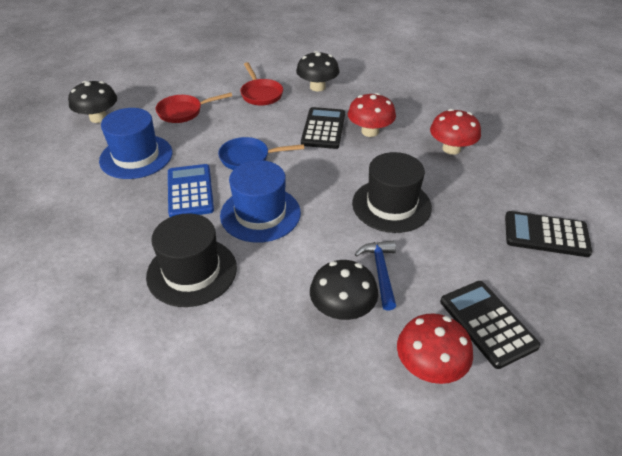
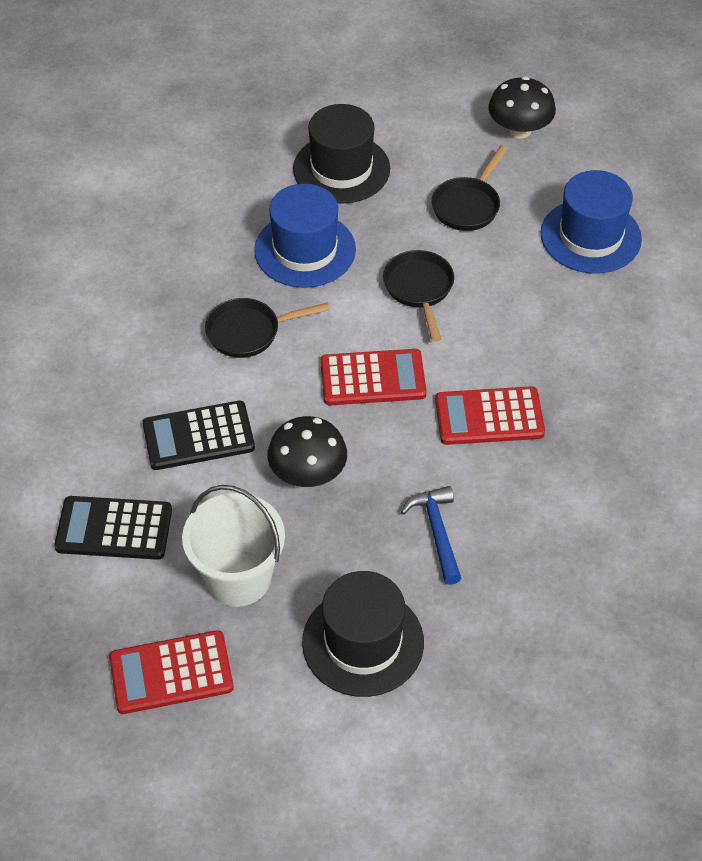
black calculator: 3 -> 2
black mushroom: 3 -> 2
black pan: 0 -> 3
blue calculator: 1 -> 0
blue pan: 1 -> 0
red calculator: 0 -> 3
red mushroom: 3 -> 0
red pan: 2 -> 0
white bucket: 0 -> 1

